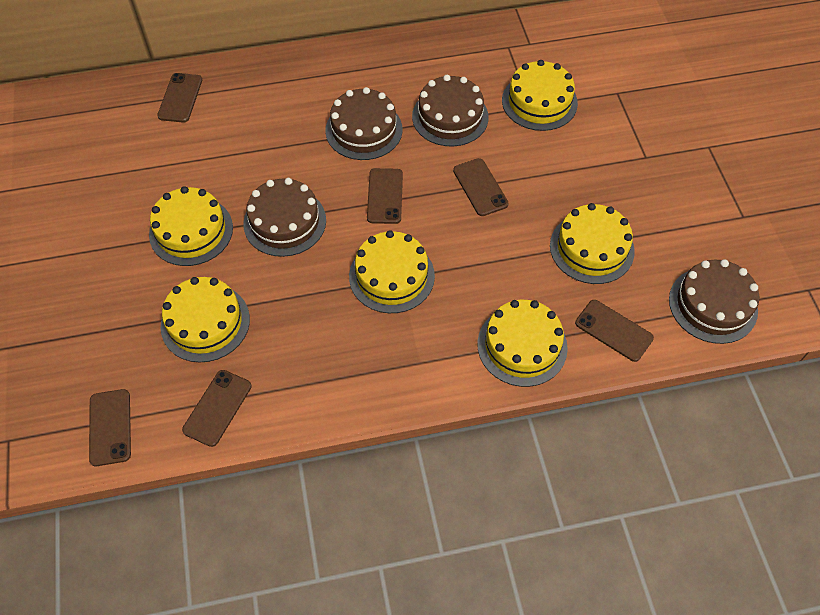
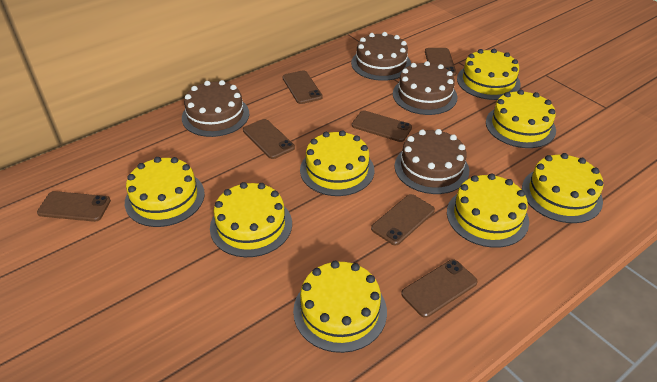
brown phone: 6 -> 7
yellow cake: 6 -> 8

